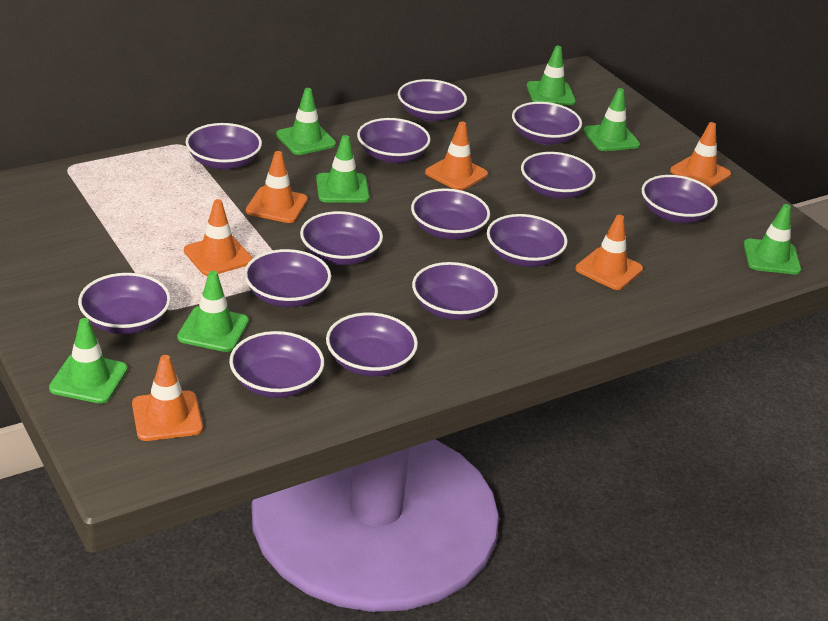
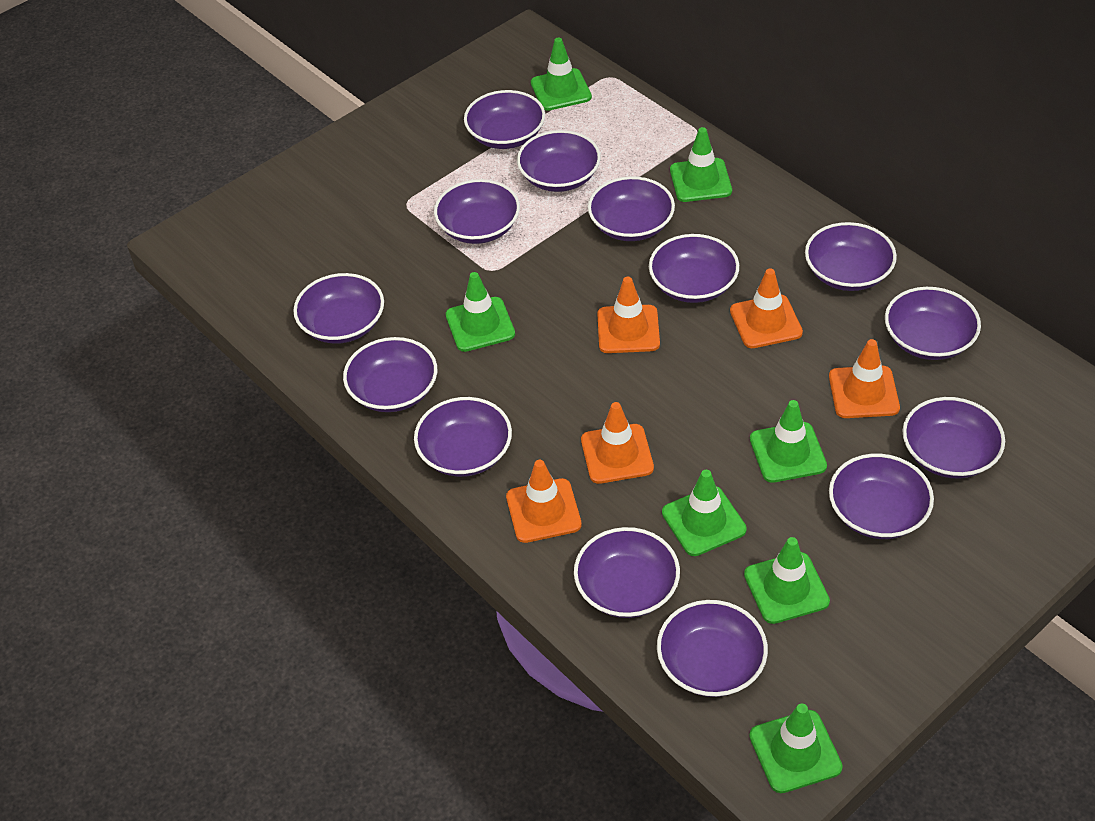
orange traffic cone: 6 -> 5

